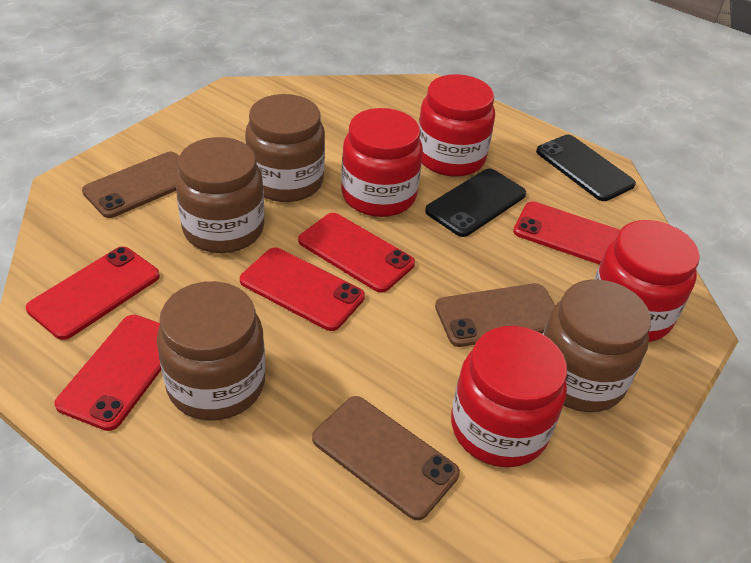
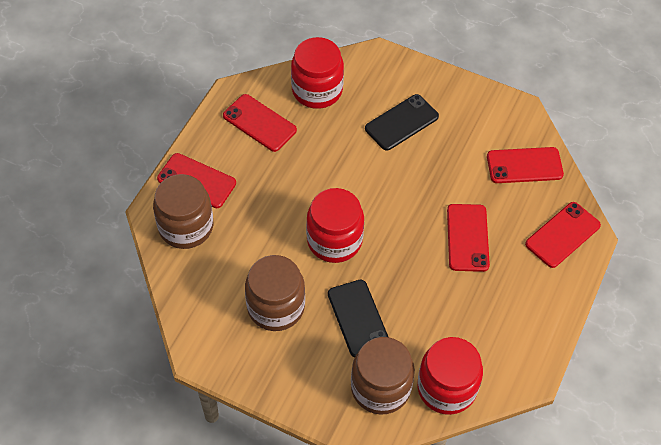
brown jar: 4 -> 3
brown phone: 3 -> 0
red jar: 4 -> 3

